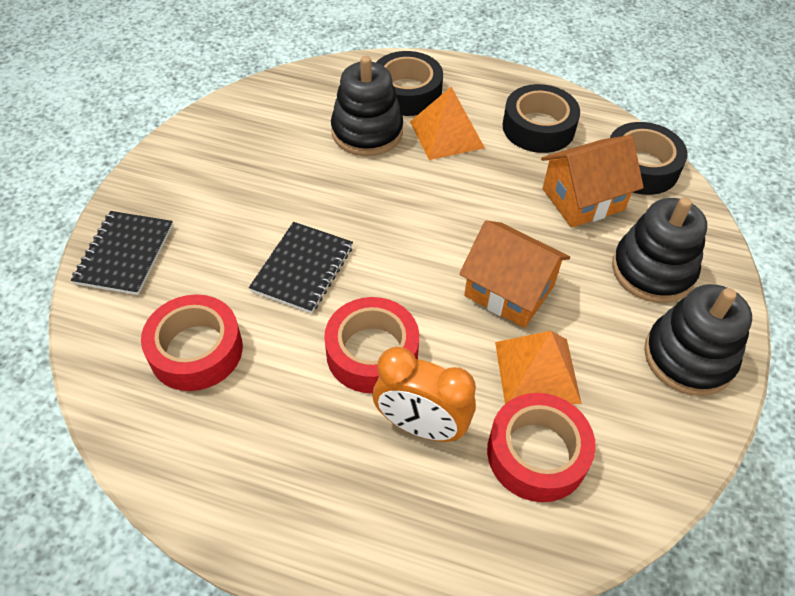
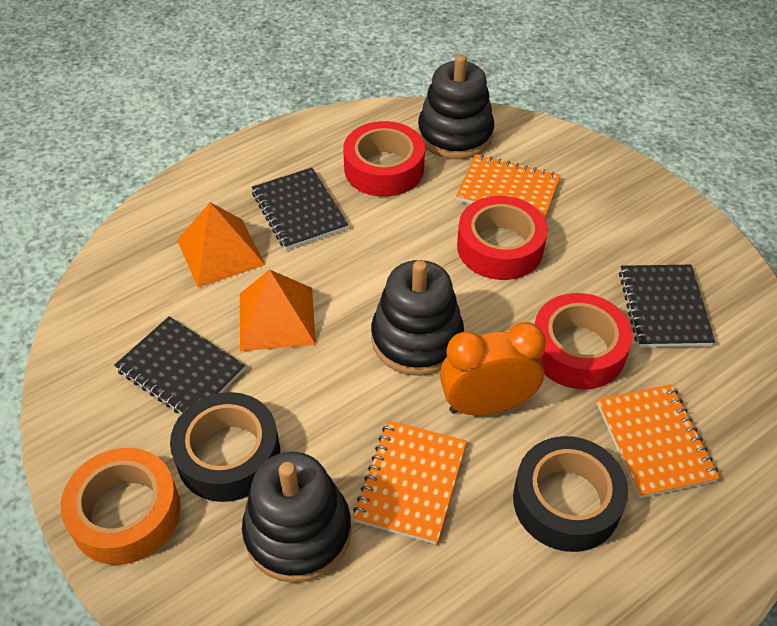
black notebook: 2 -> 3
black tape: 3 -> 2
orange house: 2 -> 0
orange notebook: 0 -> 3
orange tape: 0 -> 1

